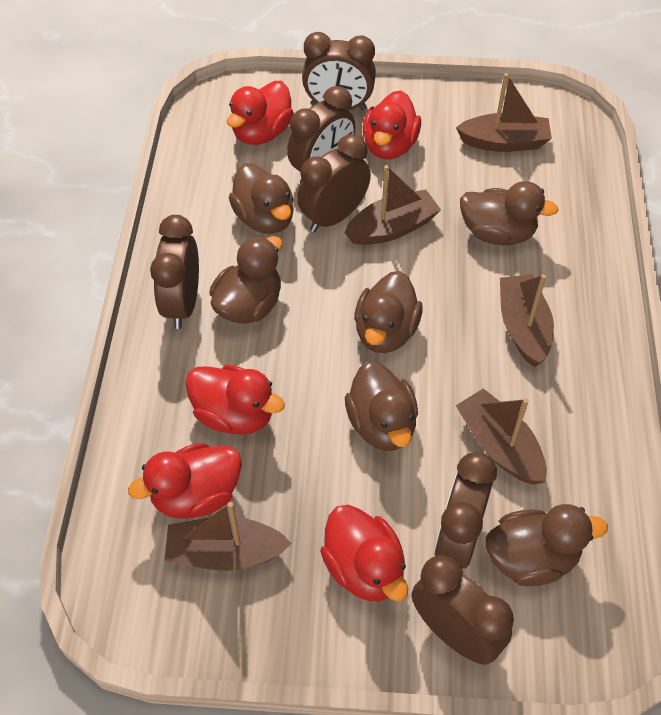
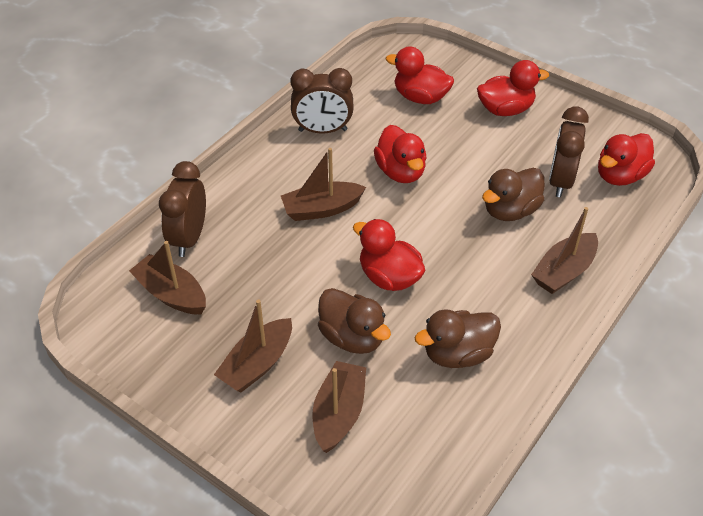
brown clock: 6 -> 3
brown duck: 6 -> 3

